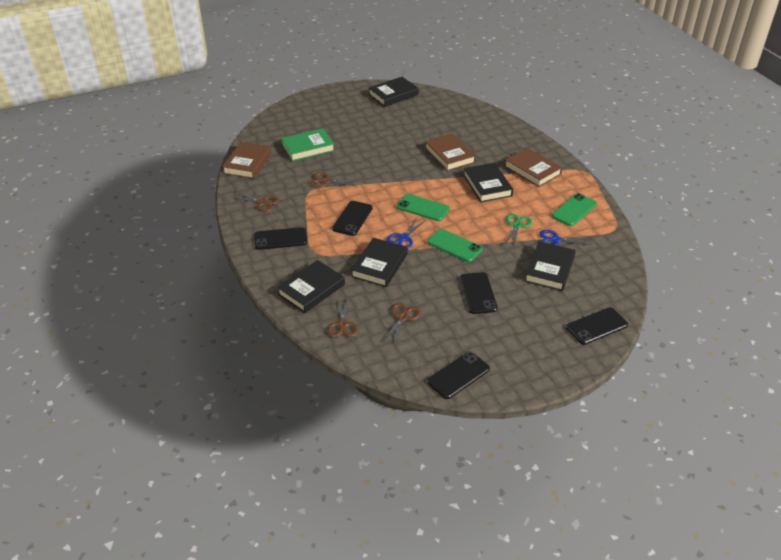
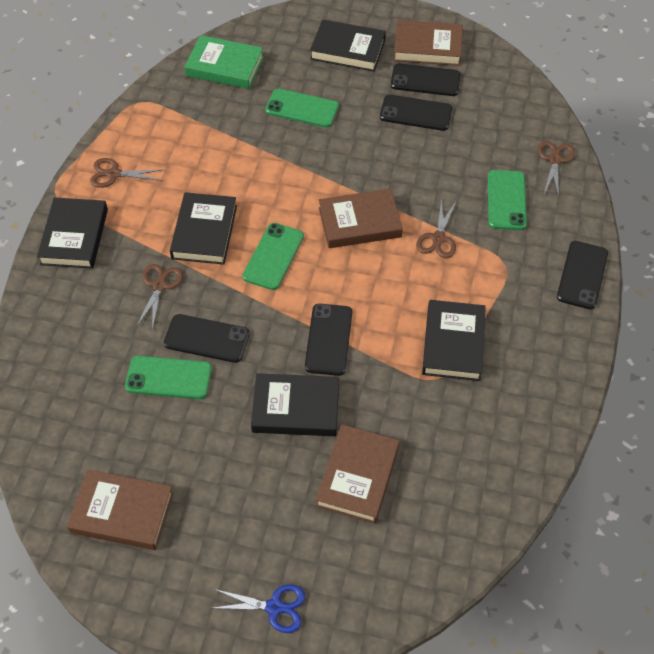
blue scissors: 2 -> 1
brown book: 3 -> 4
green phone: 3 -> 4
green scissors: 1 -> 0

